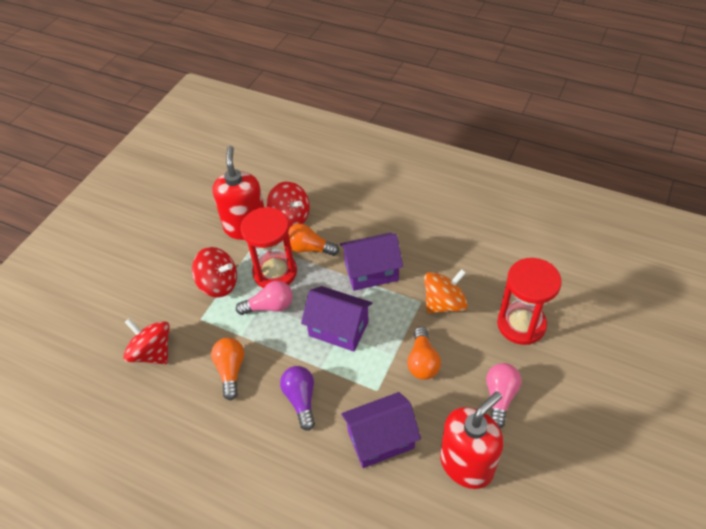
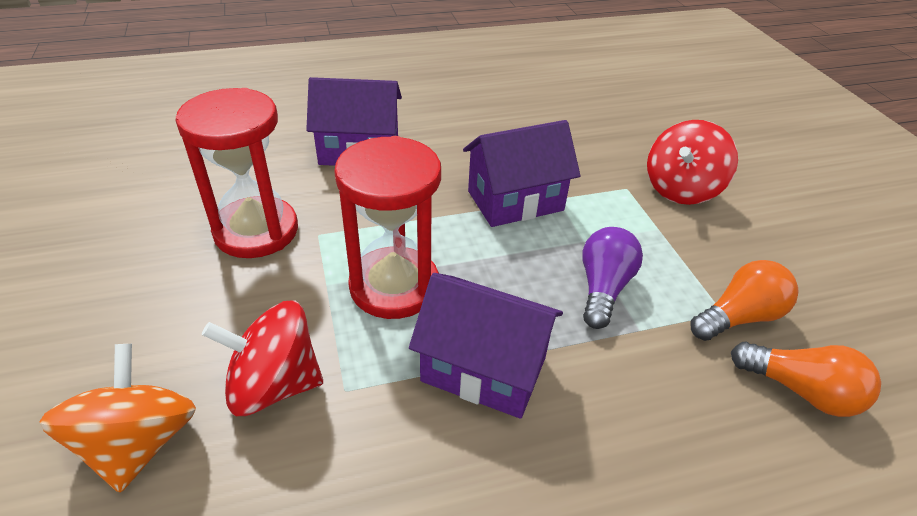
orange light bulb: 3 -> 2
pink light bulb: 2 -> 0
red soap dispenser: 2 -> 0
red spinning top: 3 -> 2

